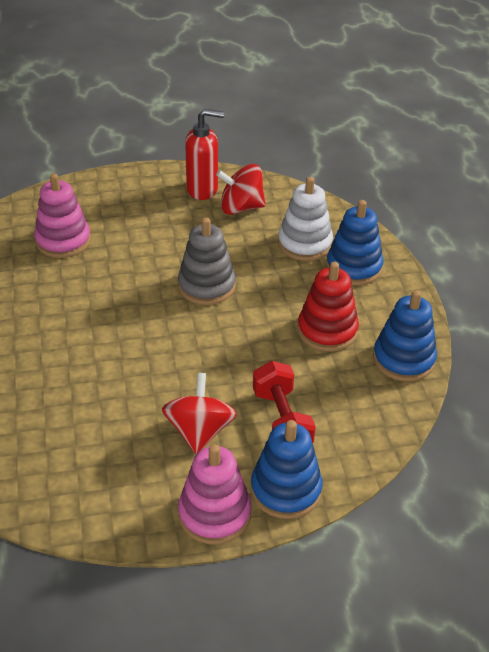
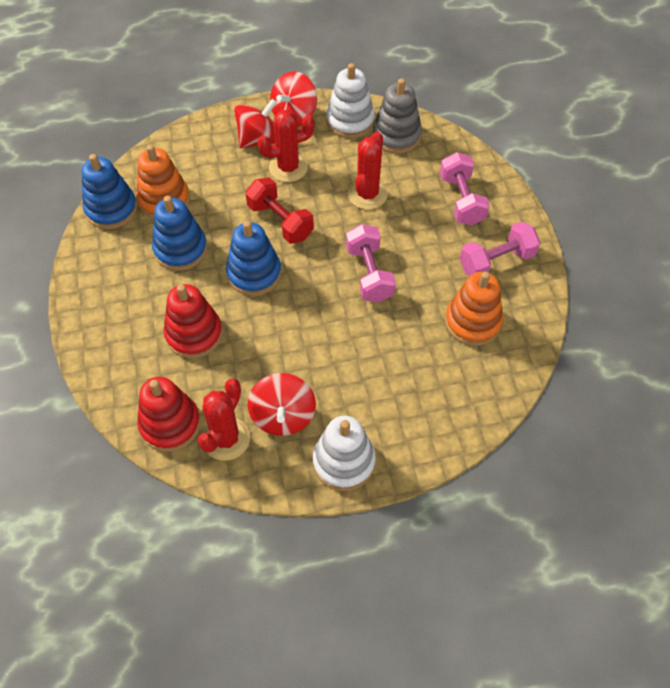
orange stacking toy: 0 -> 2
pink dumbbell: 0 -> 3
pink stacking toy: 2 -> 0
red cactus: 0 -> 3
red soap dispenser: 1 -> 0
red spinning top: 2 -> 3
red stacking toy: 1 -> 2
white stacking toy: 1 -> 2

